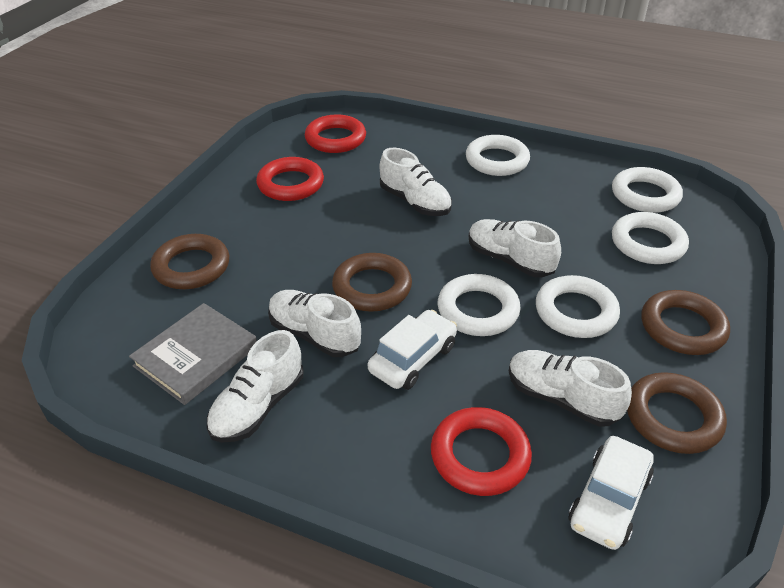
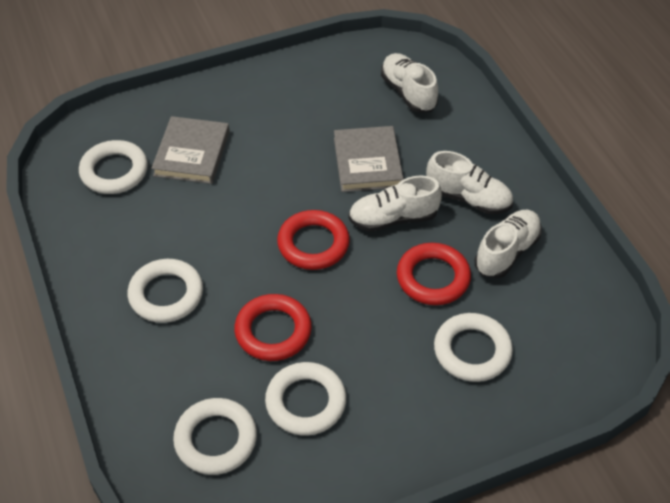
brown ring: 4 -> 0
grey book: 1 -> 2
white car: 2 -> 0
white shoe: 5 -> 4

